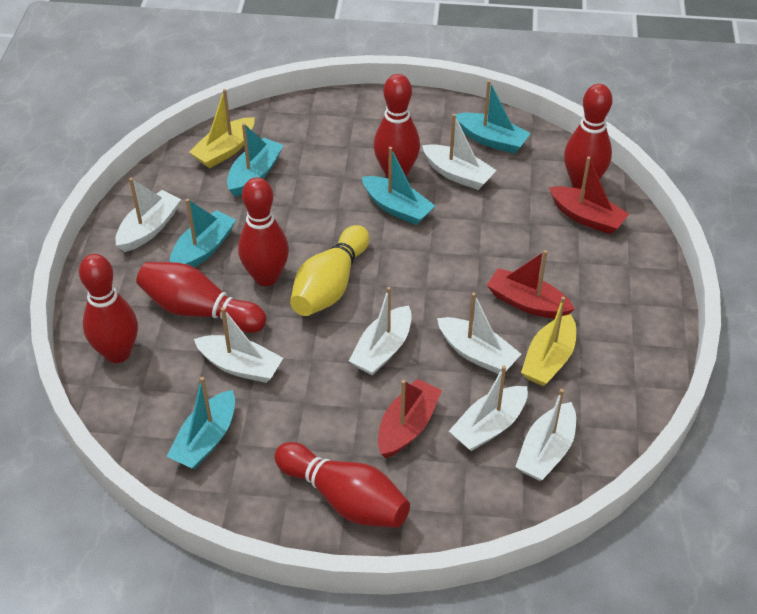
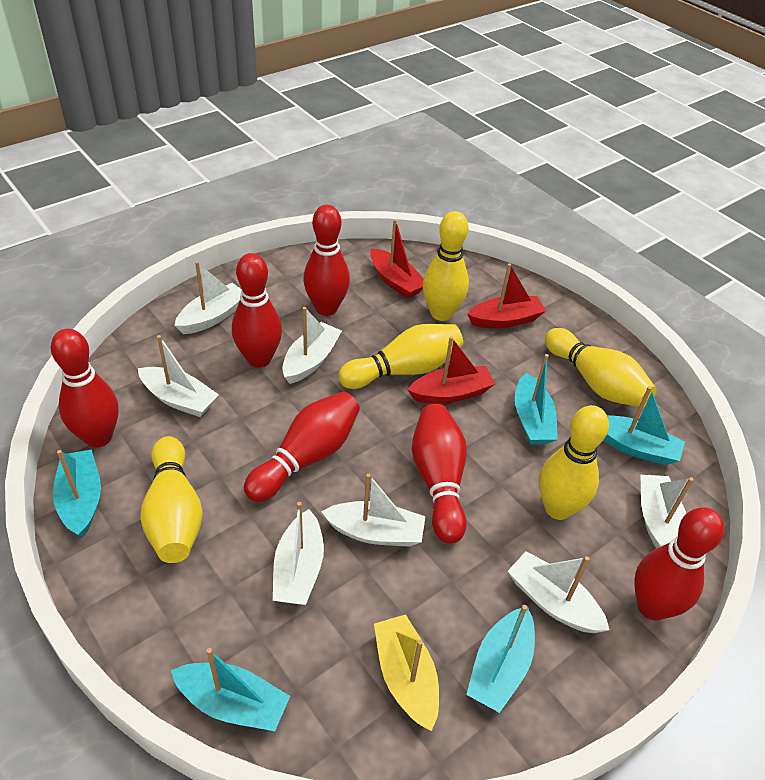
yellow boat: 2 -> 1
yellow bowling pin: 1 -> 5

